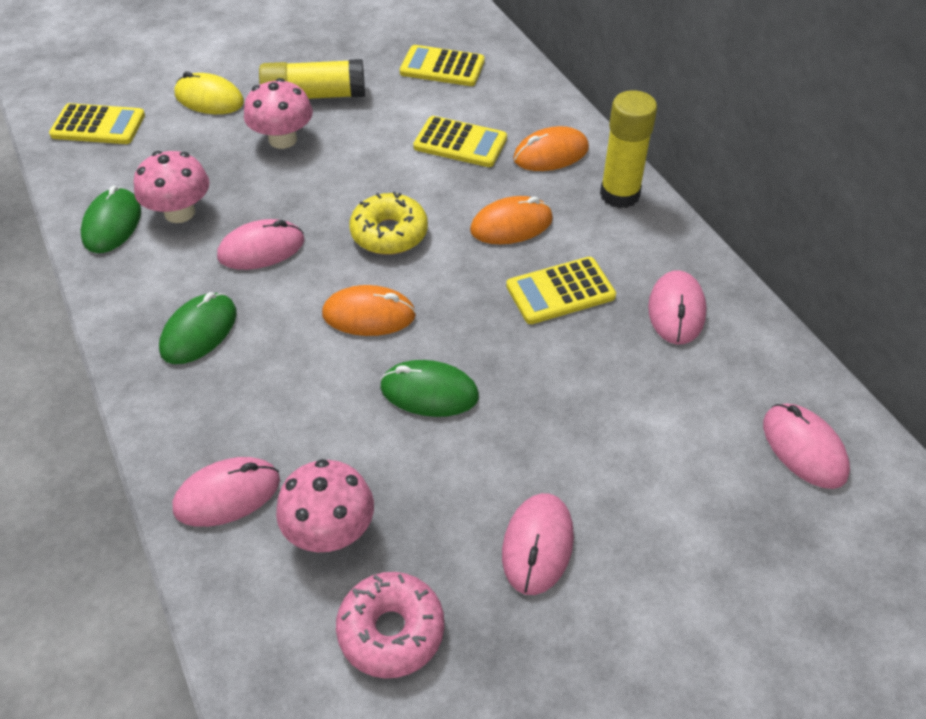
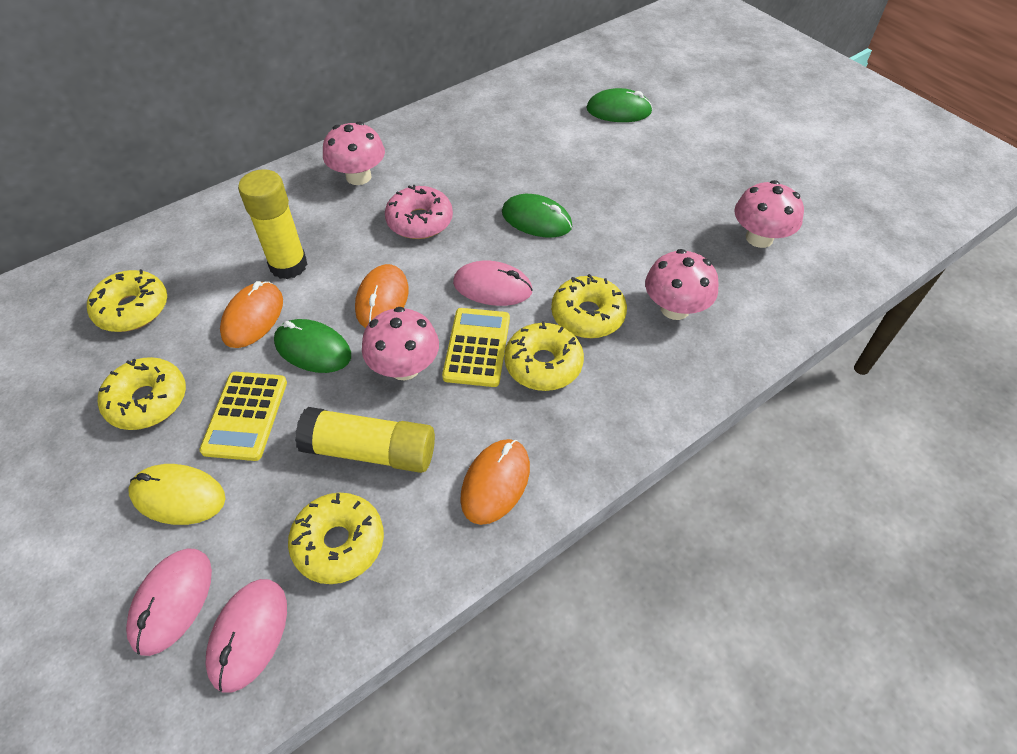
pink mouse: 5 -> 3
pink mushroom: 3 -> 4
yellow calculator: 4 -> 2
yellow donut: 1 -> 5

